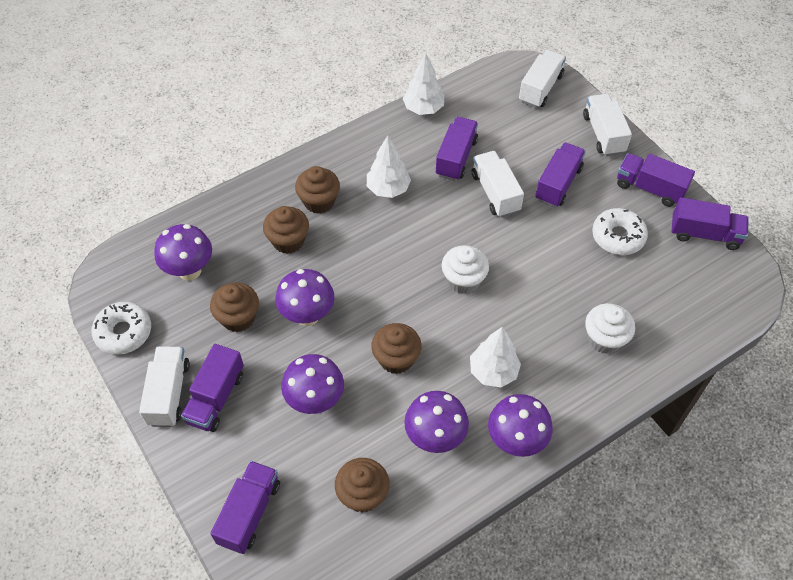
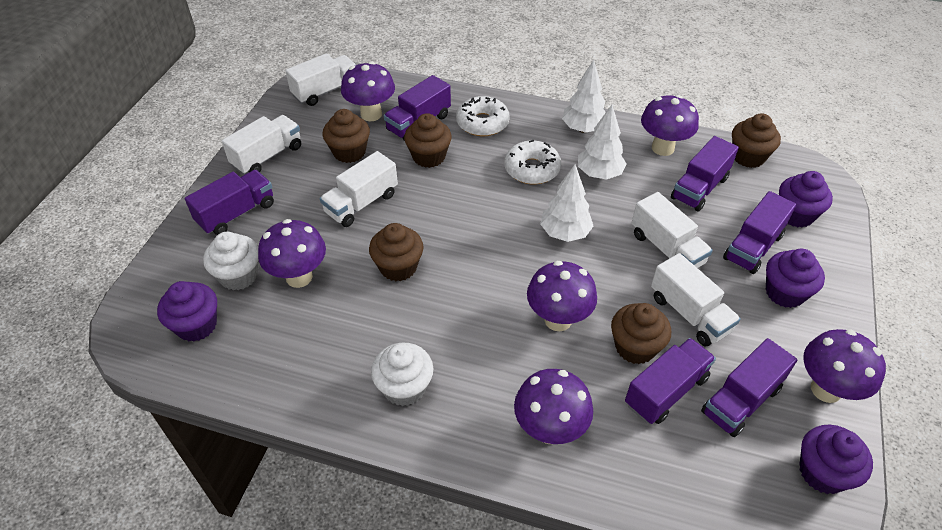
purple cupcake: 0 -> 4
purple mushroom: 5 -> 6
white truck: 4 -> 5

